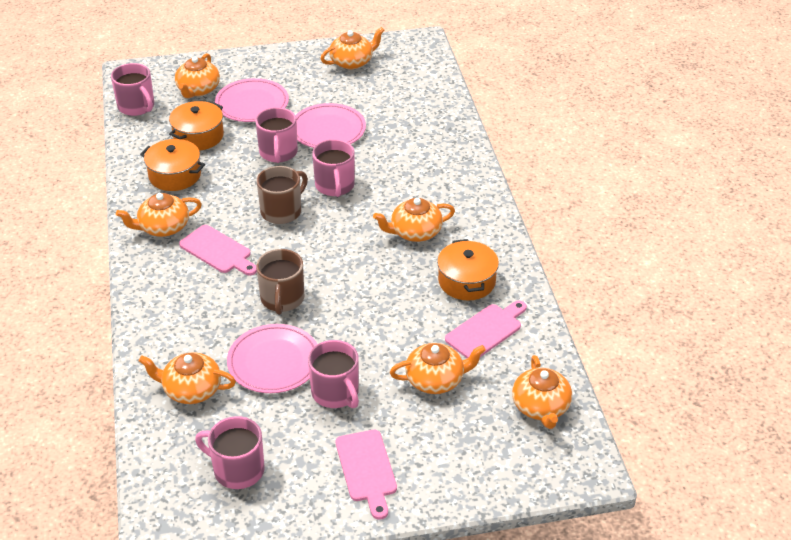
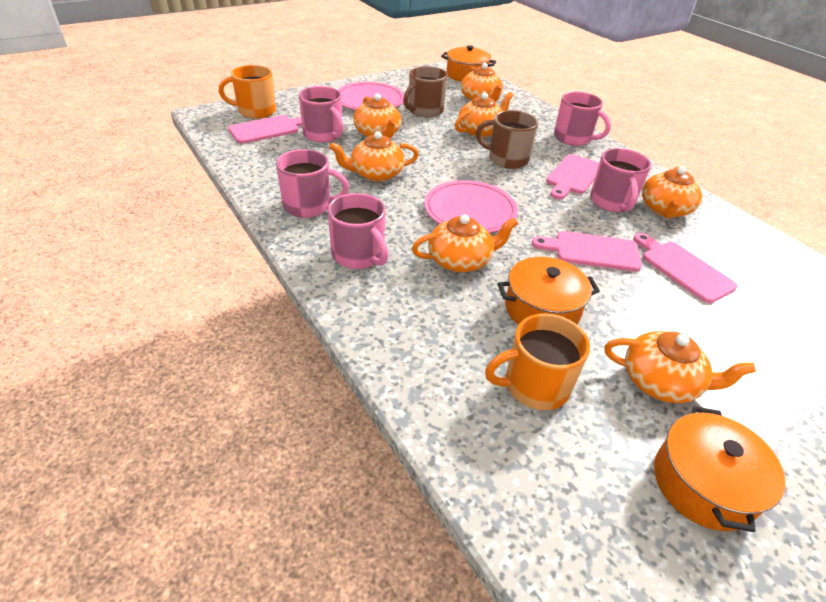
orange mug: 0 -> 2
pink cutting board: 3 -> 4
pink plate: 3 -> 2

